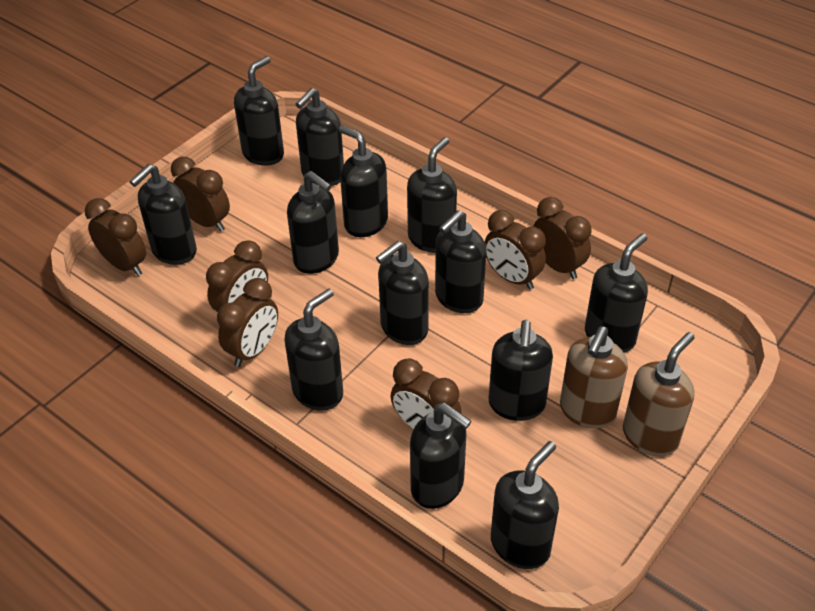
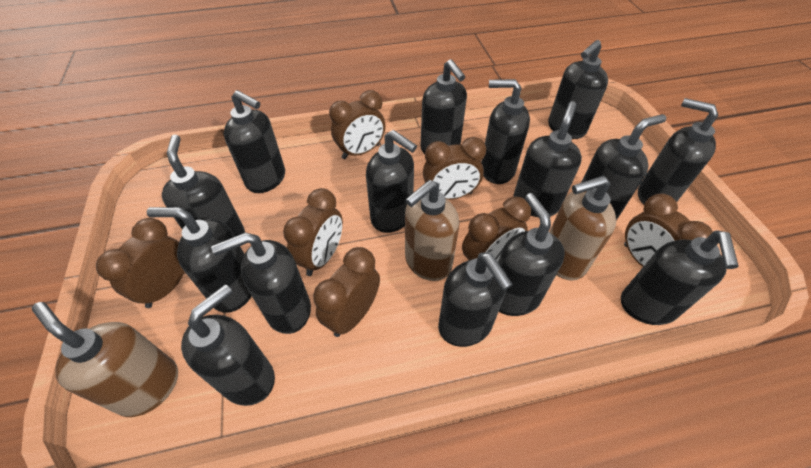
black soap dispenser: 13 -> 15
brown soap dispenser: 2 -> 3

